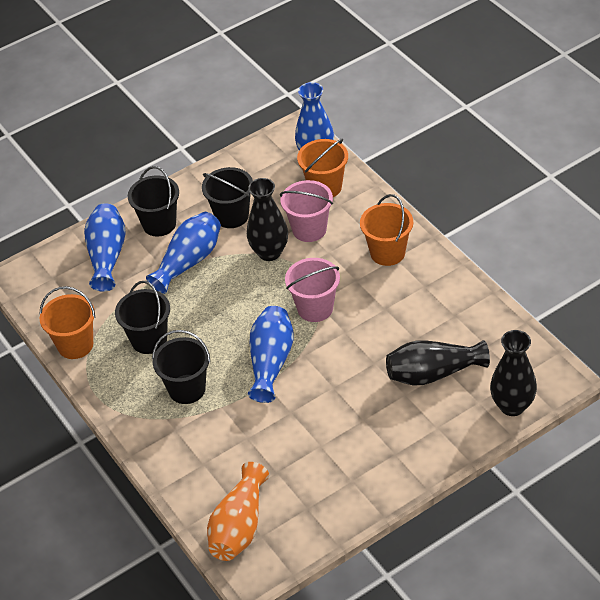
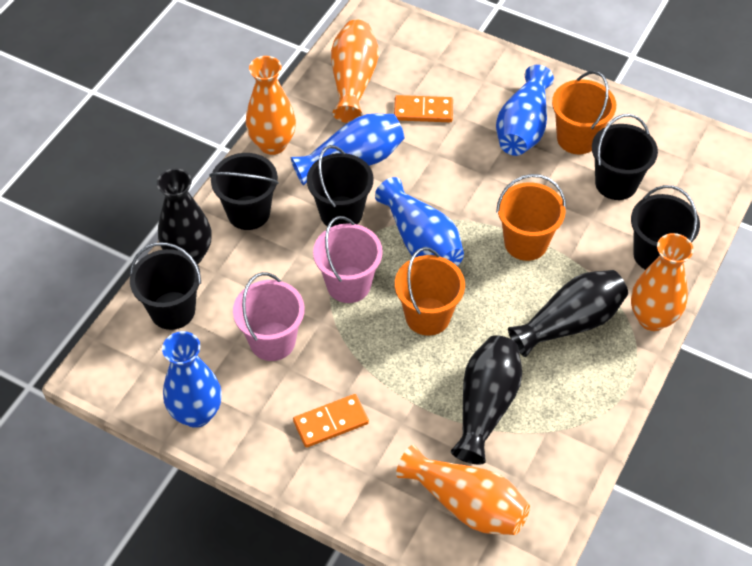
black bucket: 4 -> 5
orange domino: 0 -> 2
orange vase: 1 -> 4

